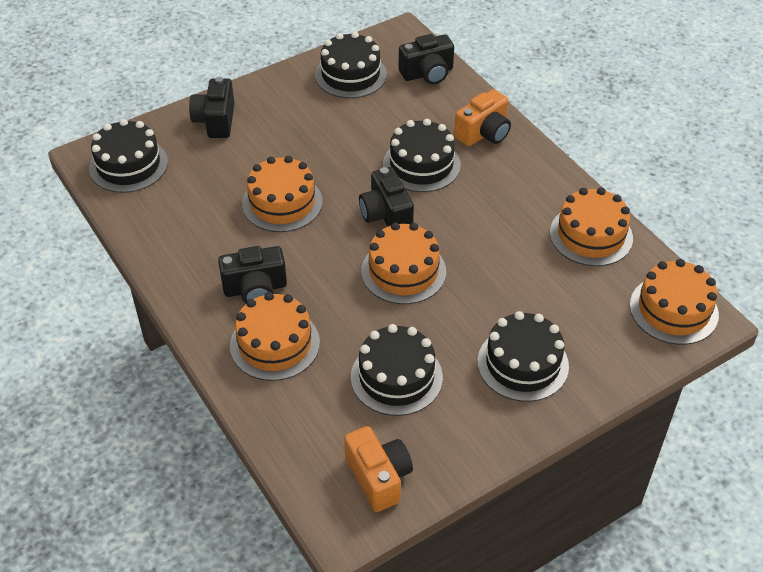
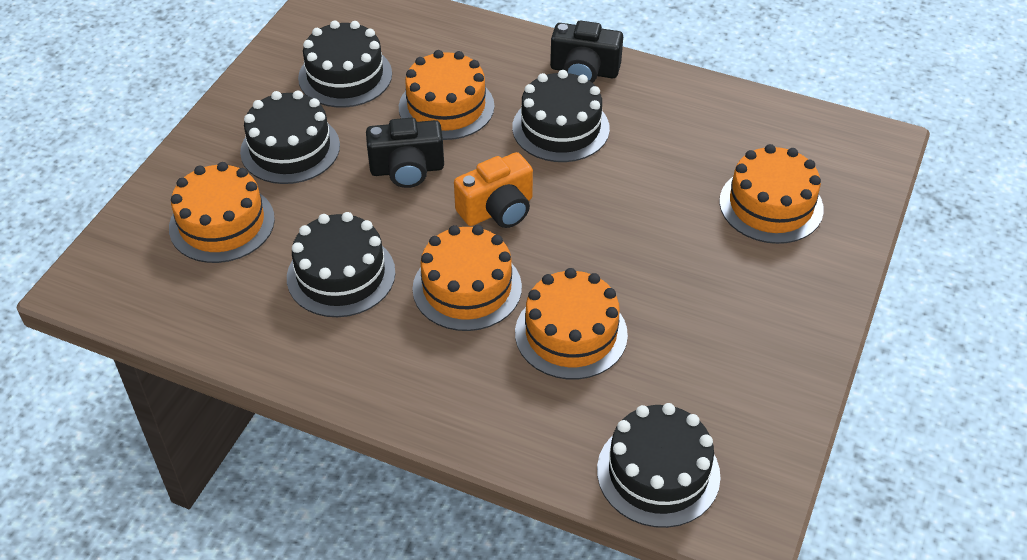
black camera: 4 -> 2
orange camera: 2 -> 1

